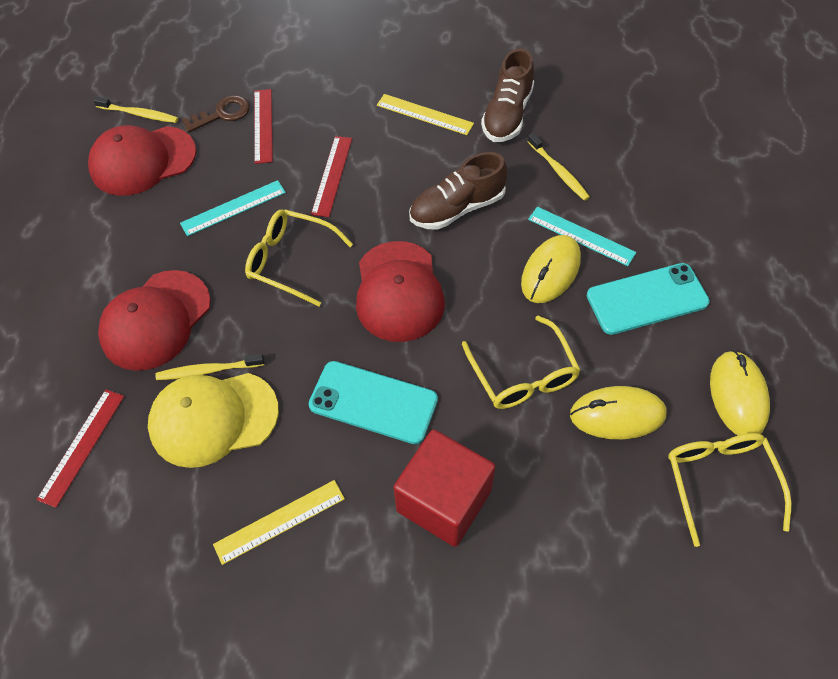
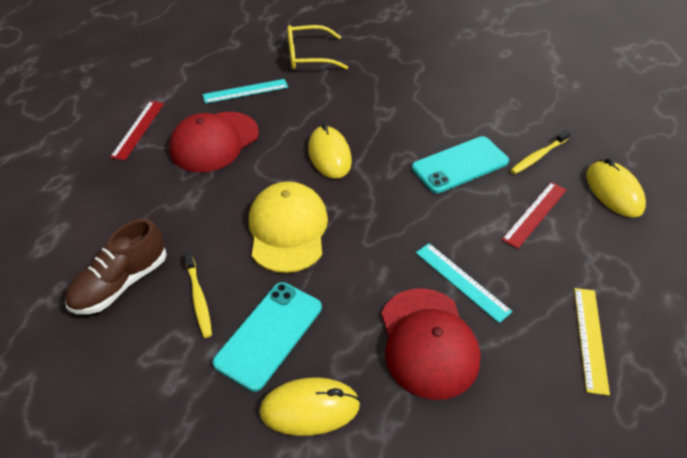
brown key: 1 -> 0
brown shoe: 2 -> 1
red cap: 3 -> 2
red cube: 1 -> 0
red ruler: 3 -> 2
yellow glasses: 3 -> 1
yellow ruler: 2 -> 1
yellow toothbrush: 3 -> 2

